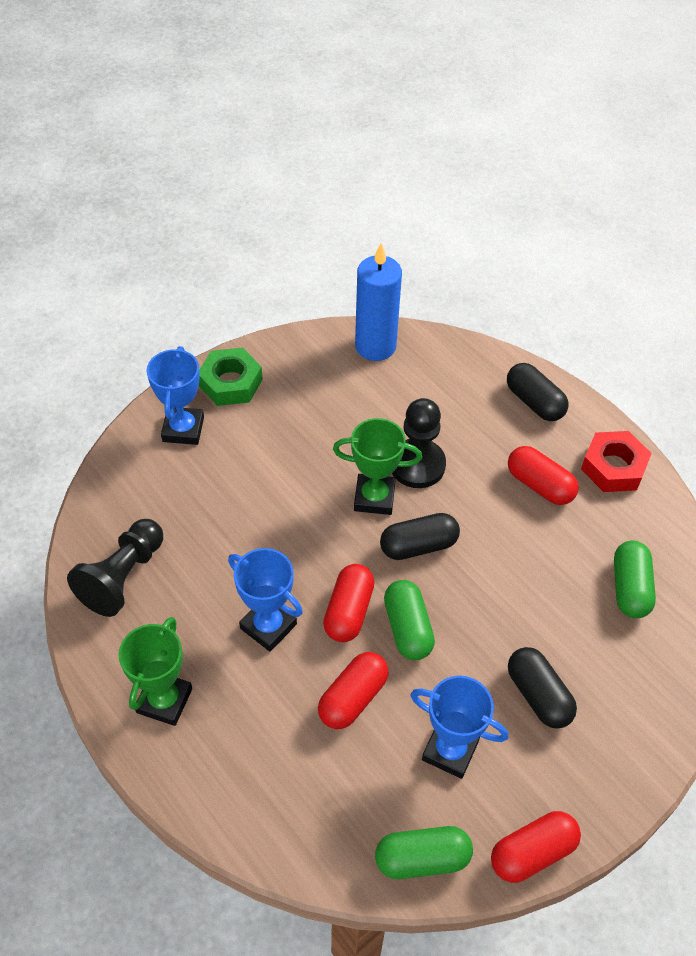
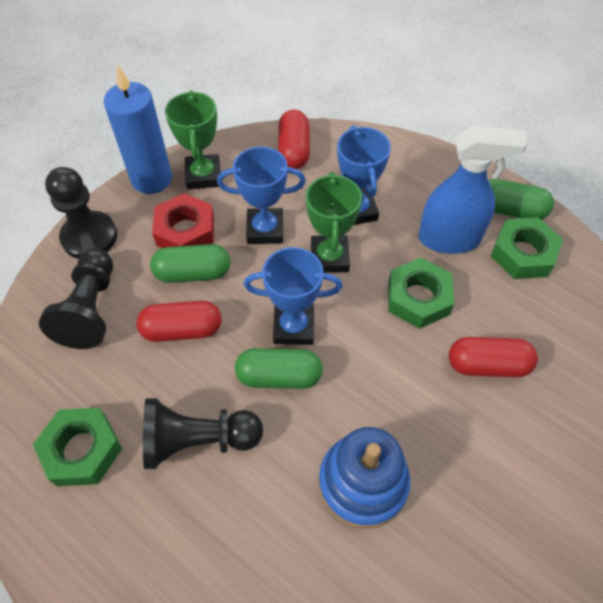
black capsule: 3 -> 0
black pawn: 2 -> 3
blue spray bottle: 0 -> 1
blue stacking toy: 0 -> 1
green nut: 1 -> 3
red capsule: 4 -> 3

